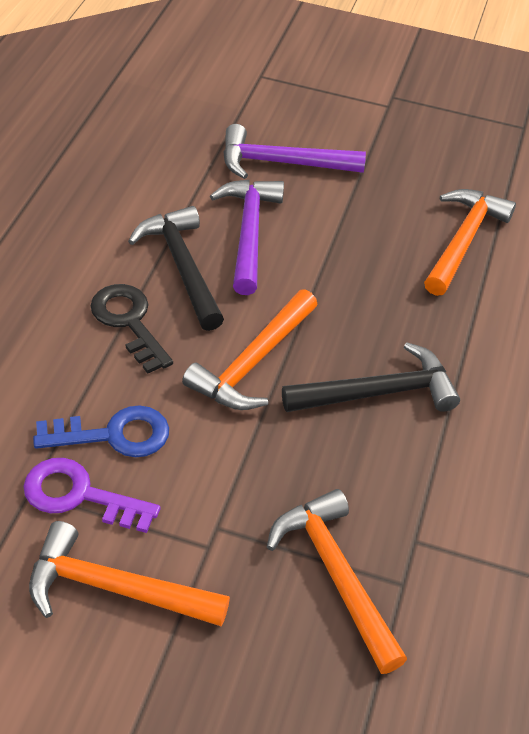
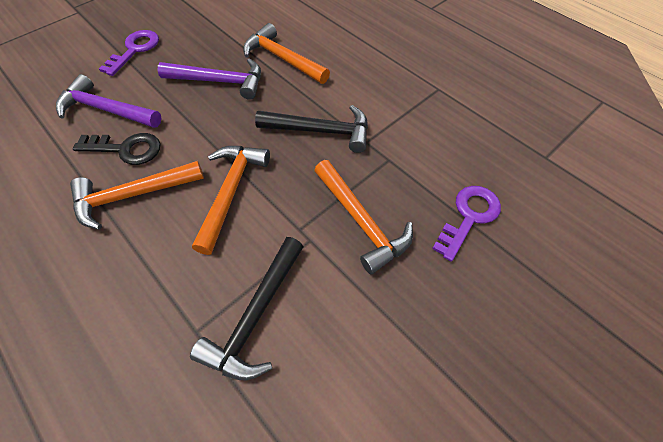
blue key: 1 -> 0
purple key: 1 -> 2

